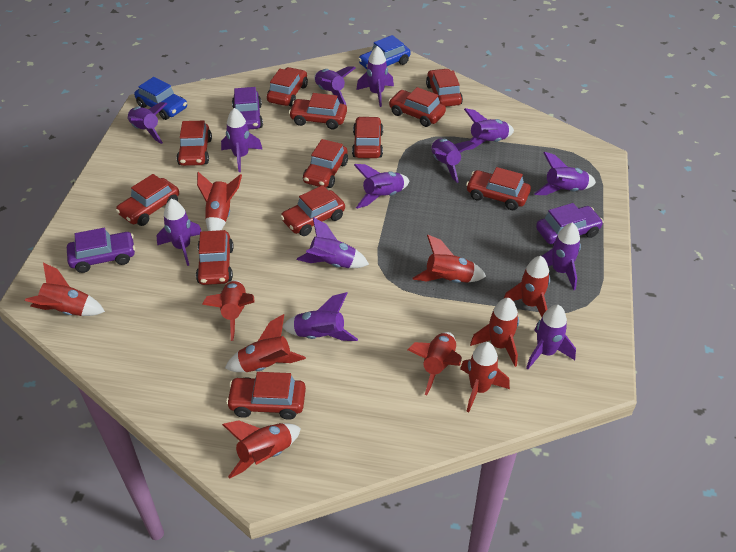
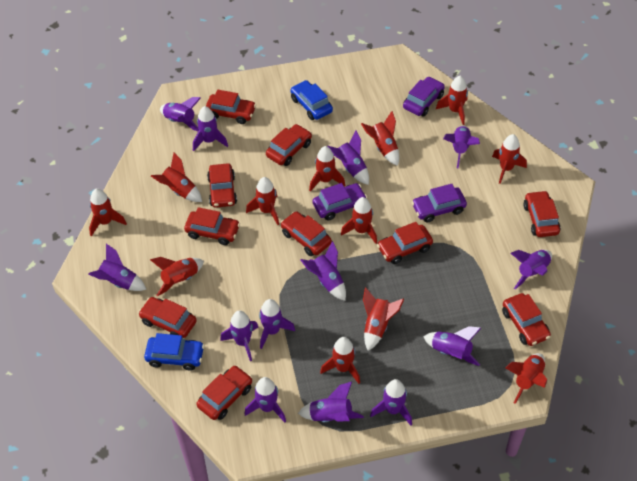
red car: 12 -> 10
red rocket: 10 -> 12

